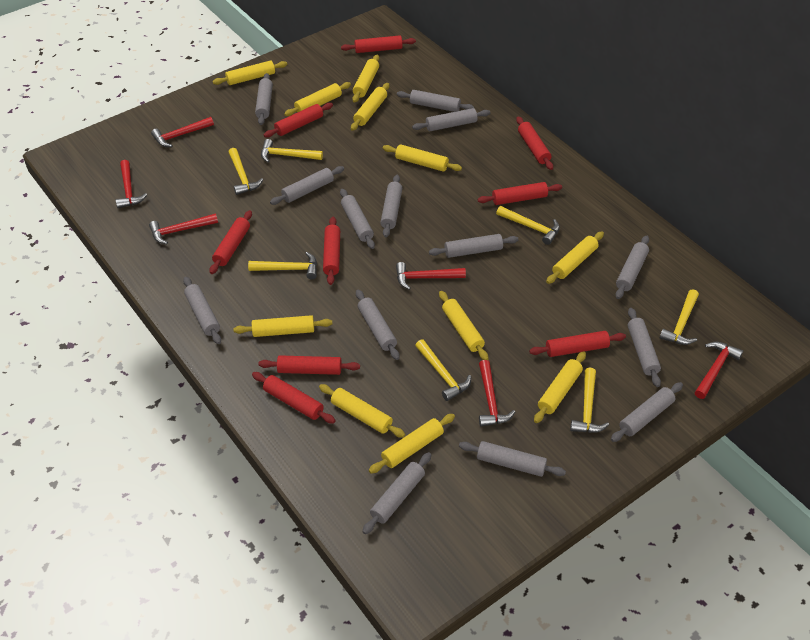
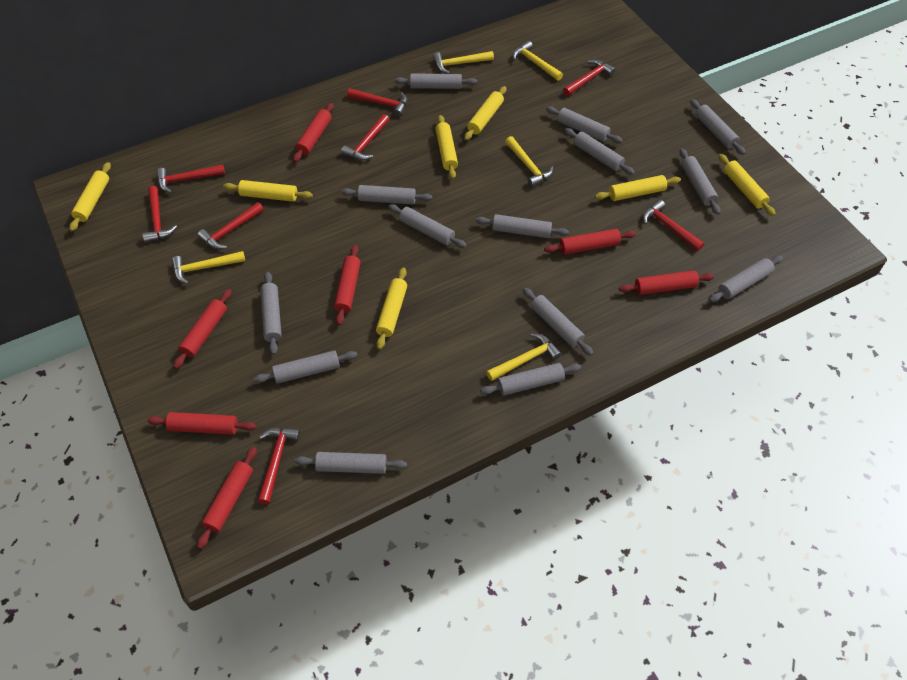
red hammer: 6 -> 8
red rolling pin: 9 -> 7
yellow hammer: 7 -> 5
yellow rolling pin: 11 -> 7

